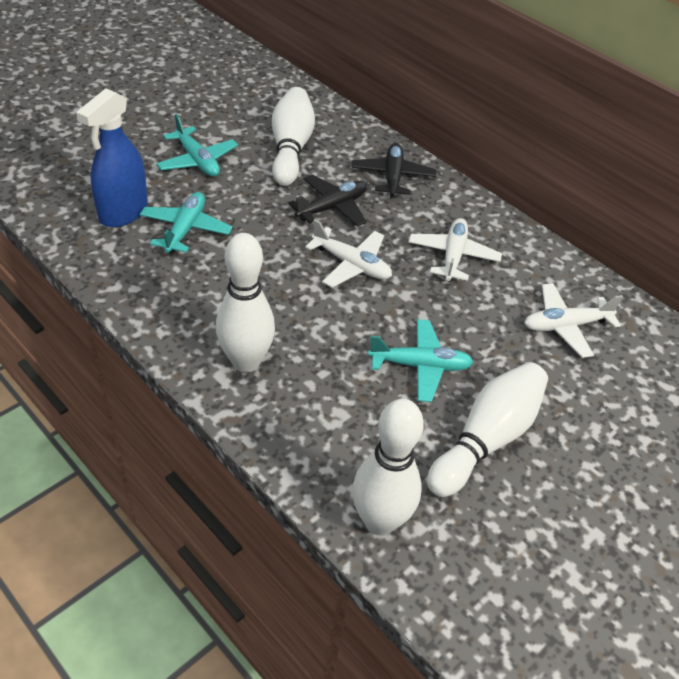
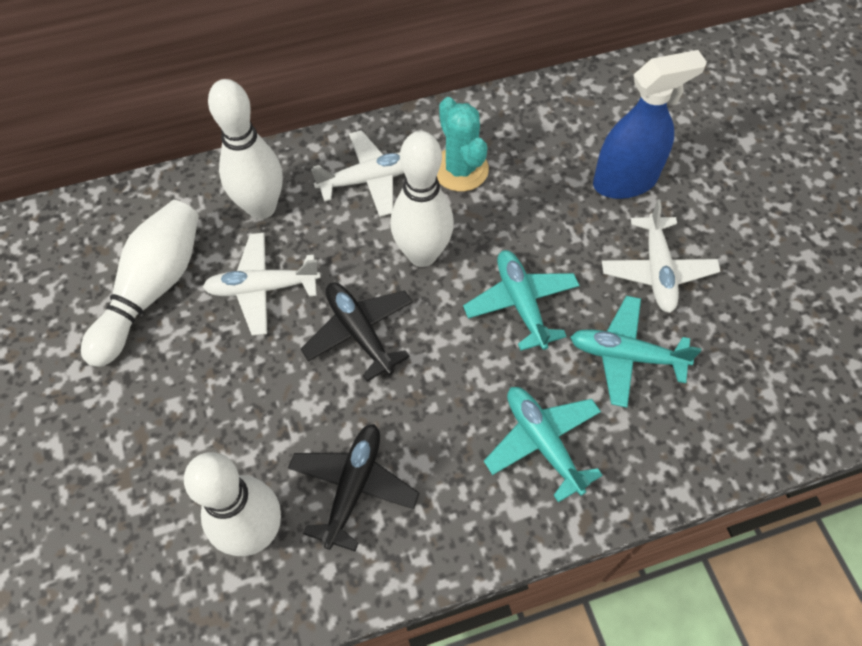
turquoise cactus: 0 -> 1

